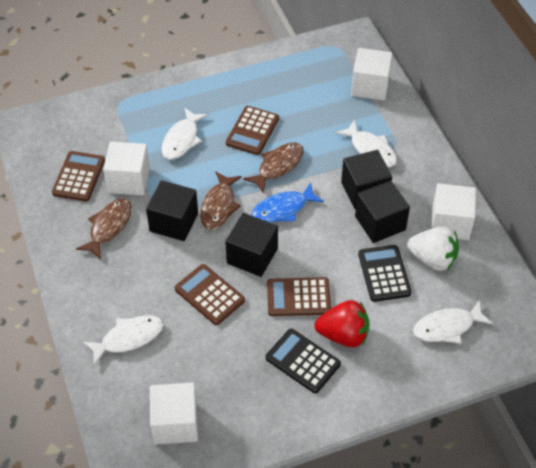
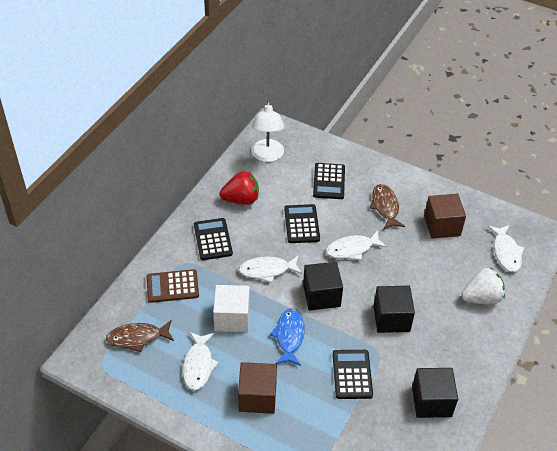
black calculator: 2 -> 4
black cube: 4 -> 3
brown calculator: 4 -> 1
brown cube: 0 -> 2
brown fish: 3 -> 2
white cube: 4 -> 1
white lamp: 0 -> 1

